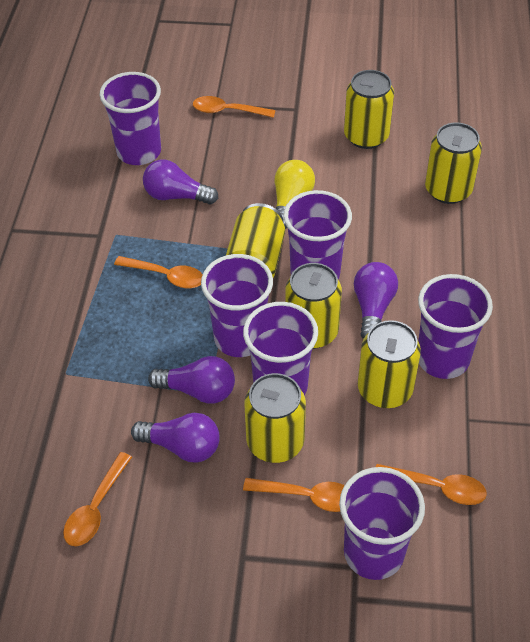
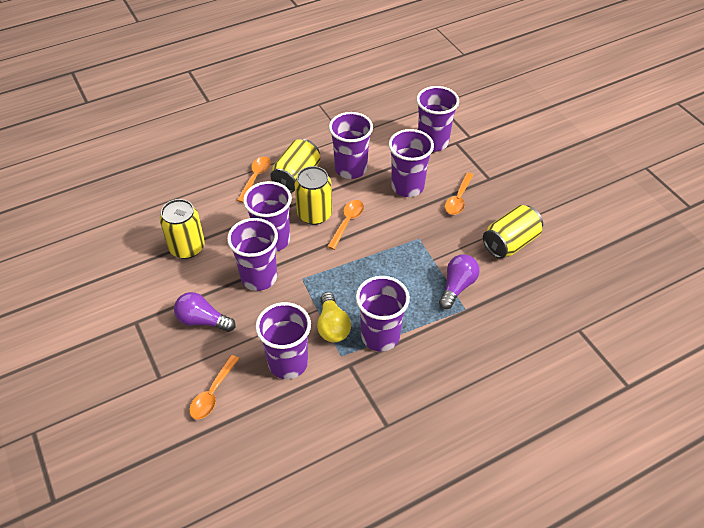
orange spoon: 5 -> 4
purple cup: 6 -> 7
purple light bulb: 4 -> 2
yellow can: 6 -> 4

